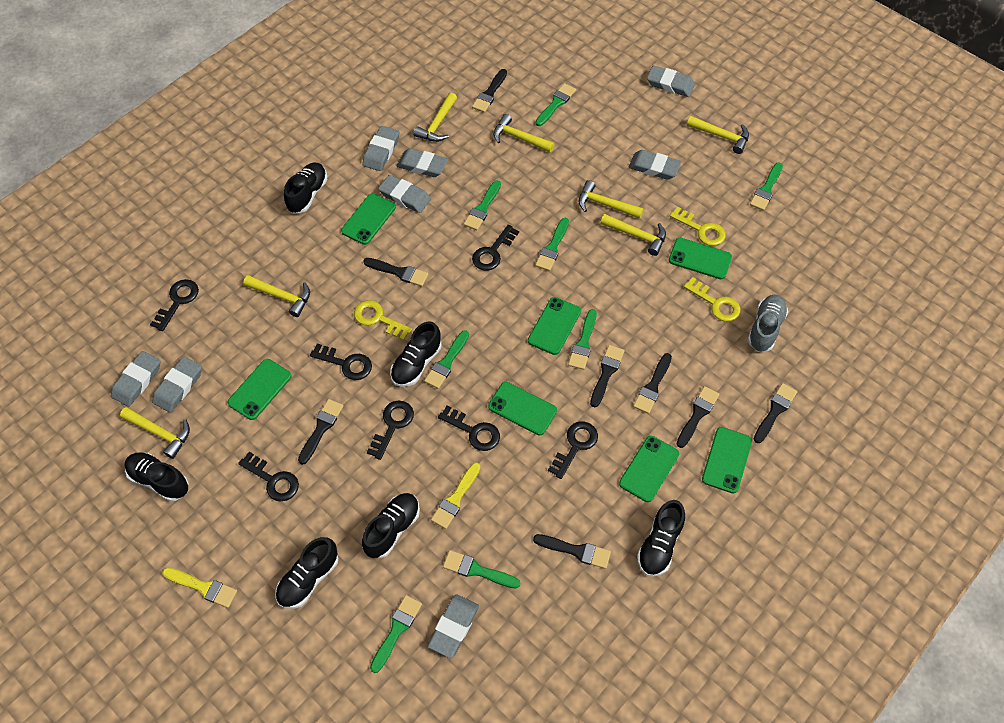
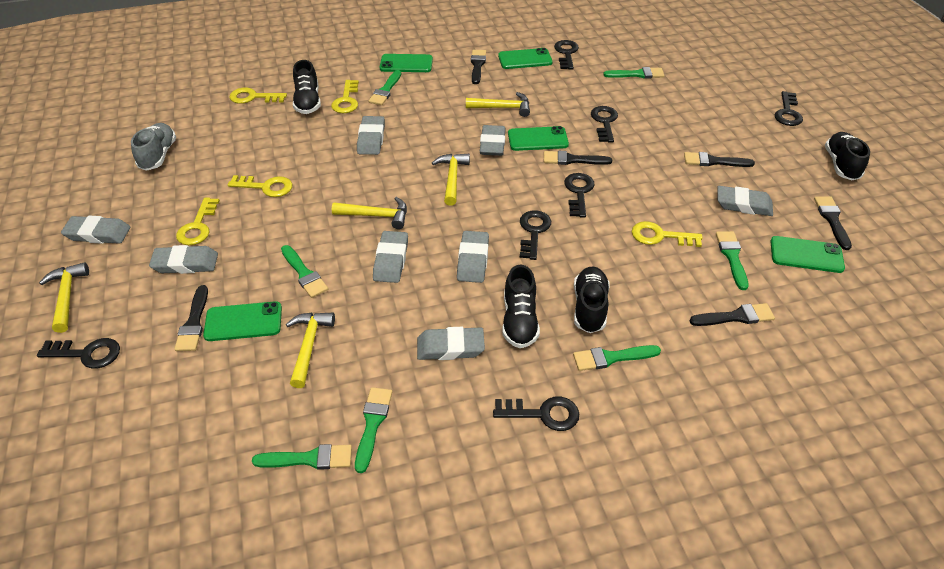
black brush: 8 -> 6
black shoe: 6 -> 4
green brush: 8 -> 7
green phone: 7 -> 5
yellow brush: 2 -> 0
yellow hammer: 7 -> 5
yellow key: 3 -> 5

